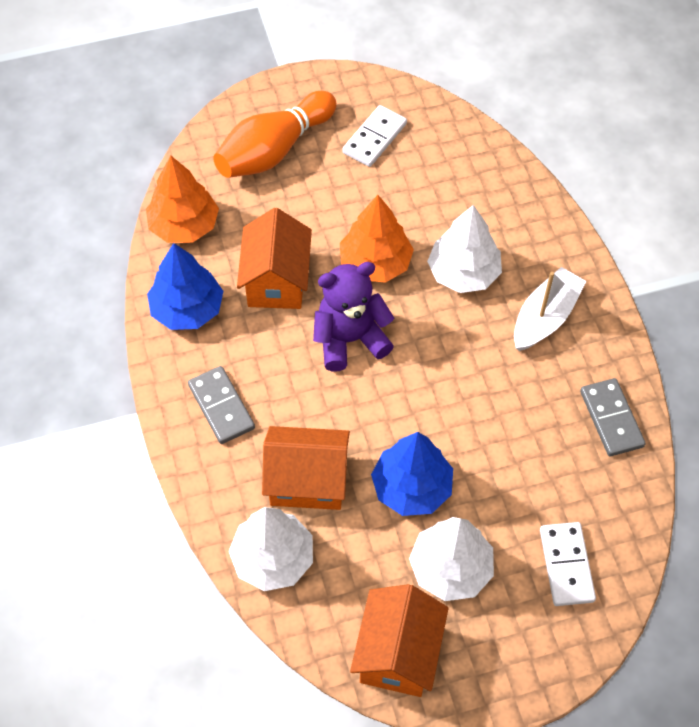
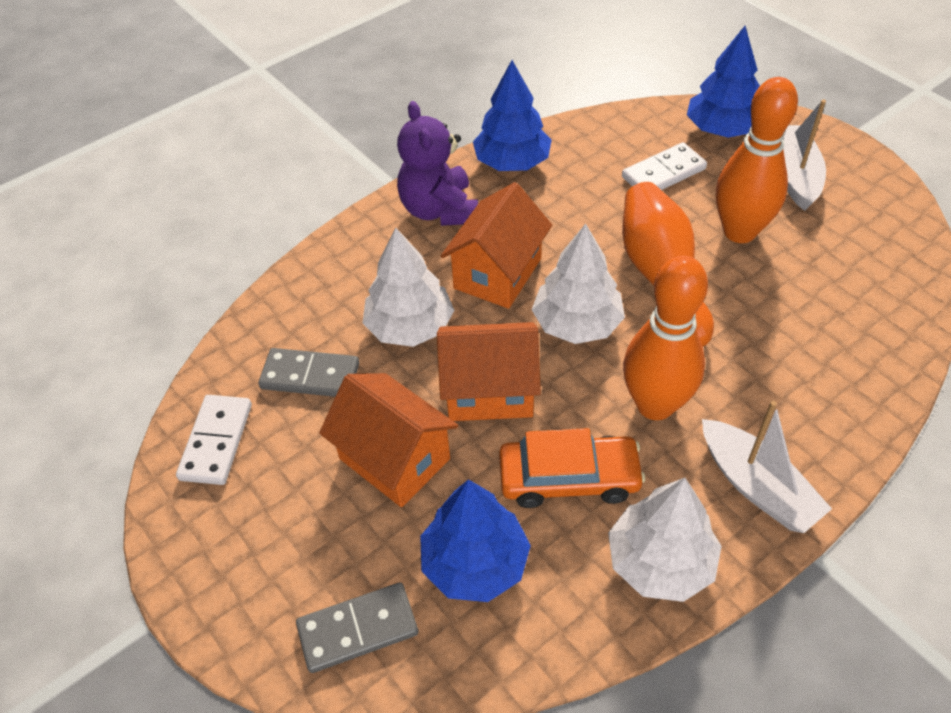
blue tree: 2 -> 3
orange bowling pin: 1 -> 3
orange car: 0 -> 1
orange tree: 2 -> 0
white boat: 1 -> 2

